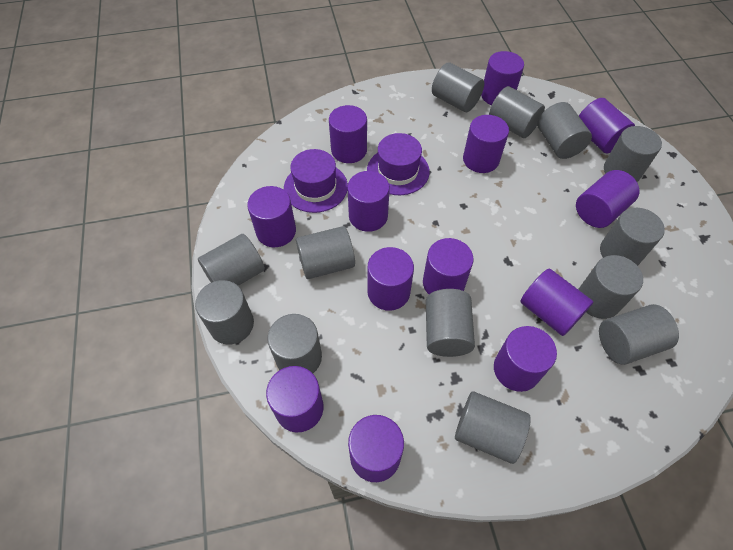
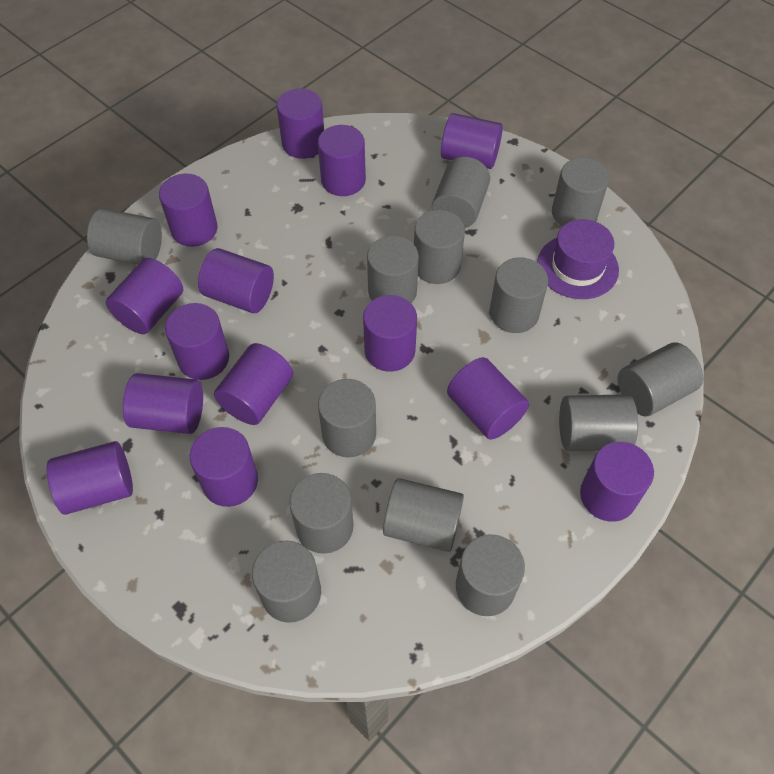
purple cylinder: 13 -> 14
purple hat: 2 -> 1

